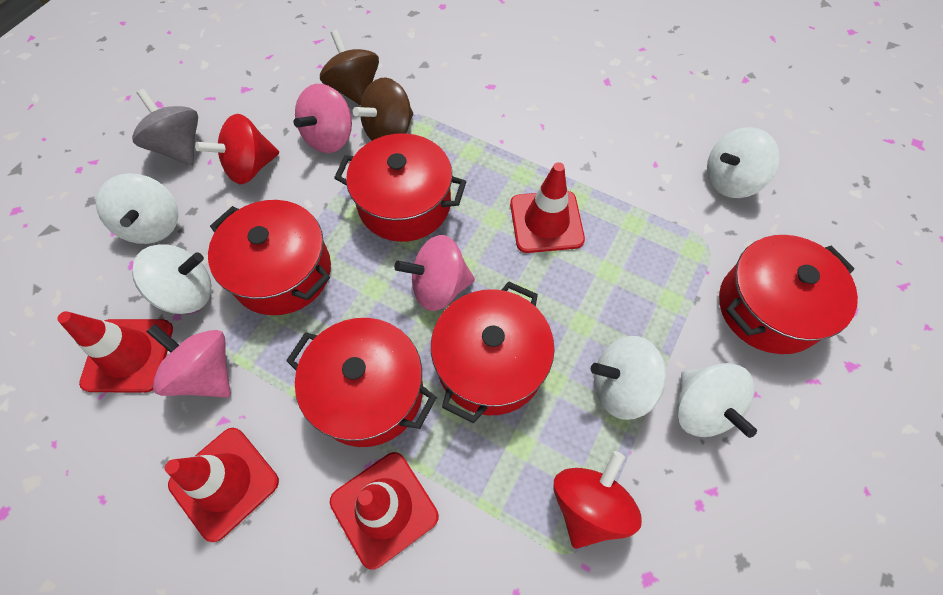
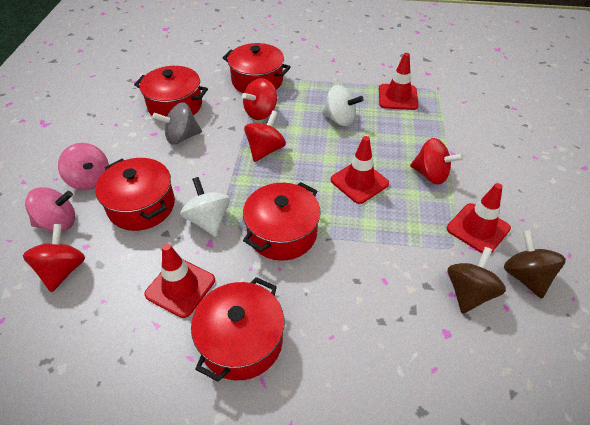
pink spinning top: 3 -> 2
red spinning top: 2 -> 4
white spinning top: 5 -> 2

